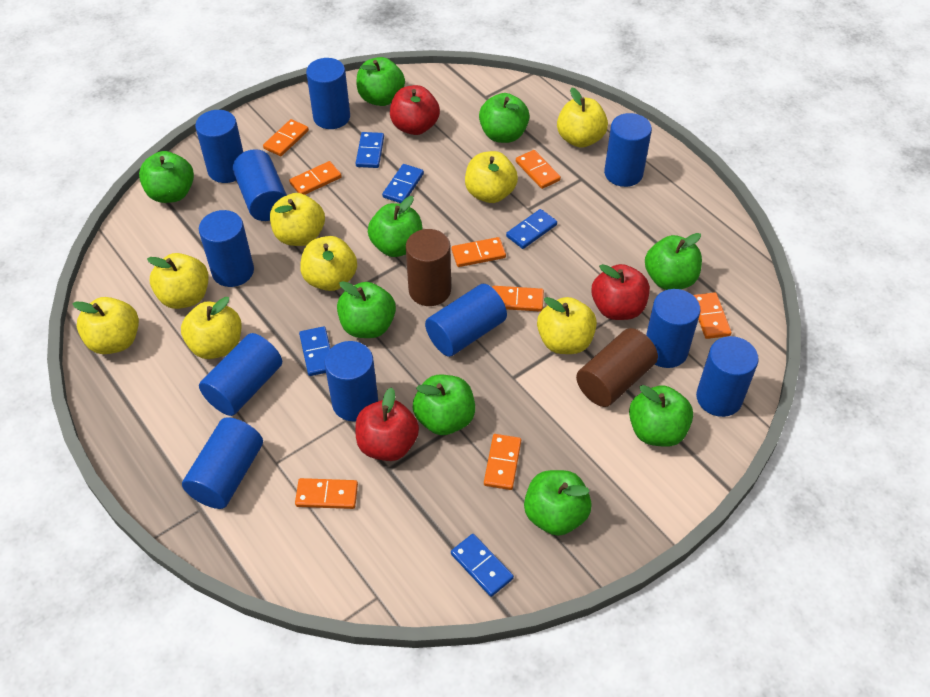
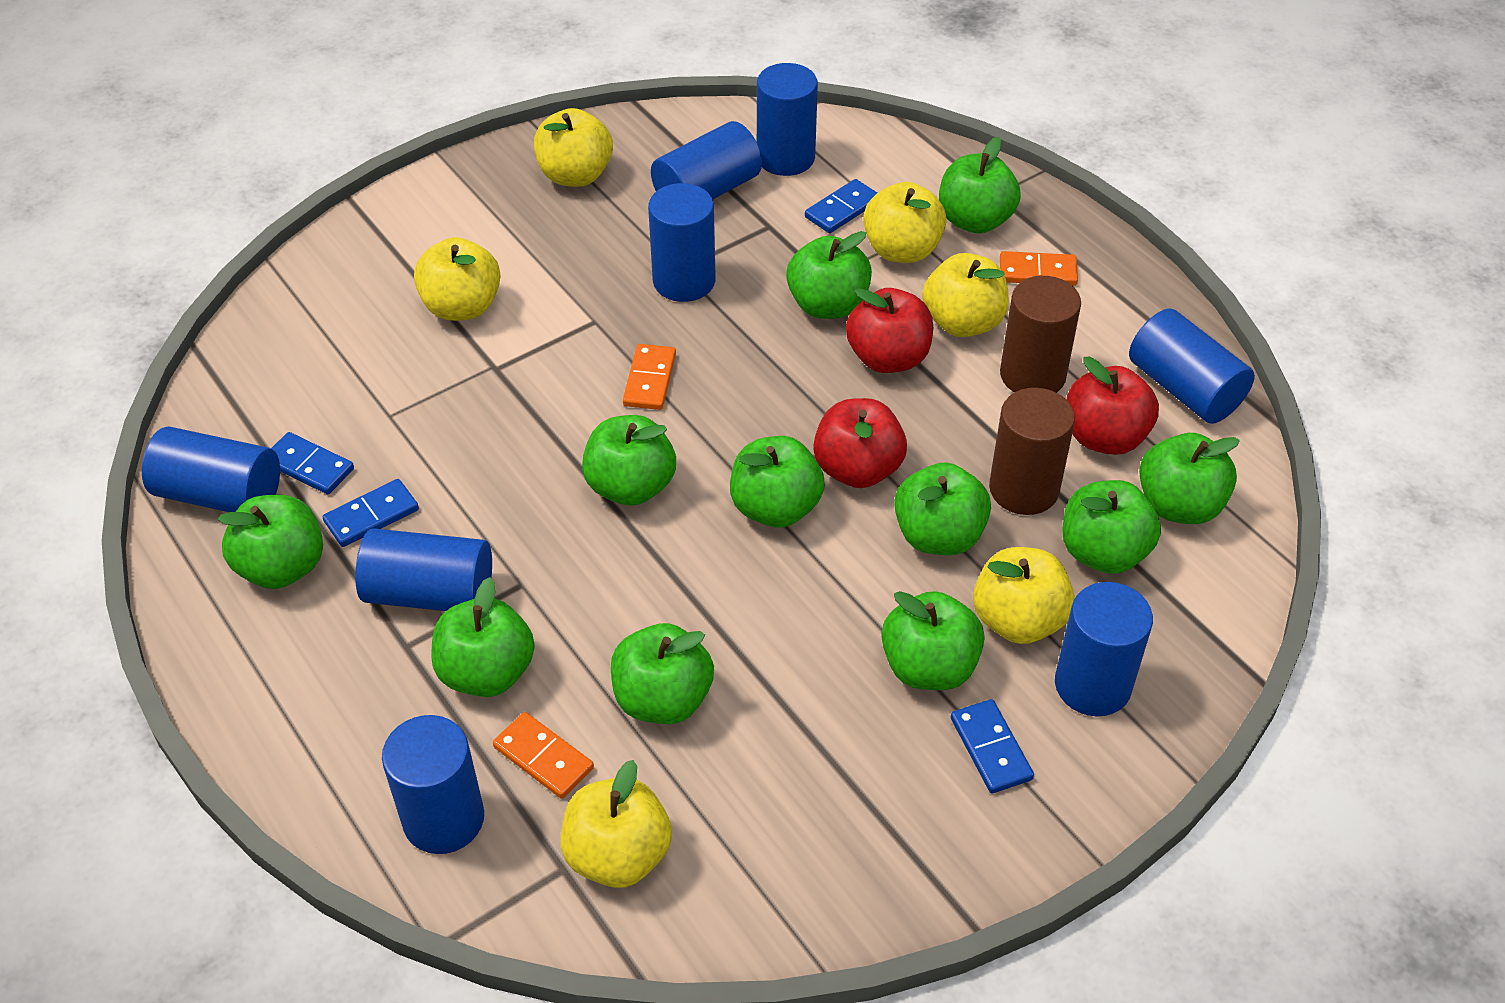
blue cylinder: 11 -> 8
blue domino: 5 -> 4
green apple: 9 -> 11
orange domino: 8 -> 3
yellow apple: 8 -> 6

